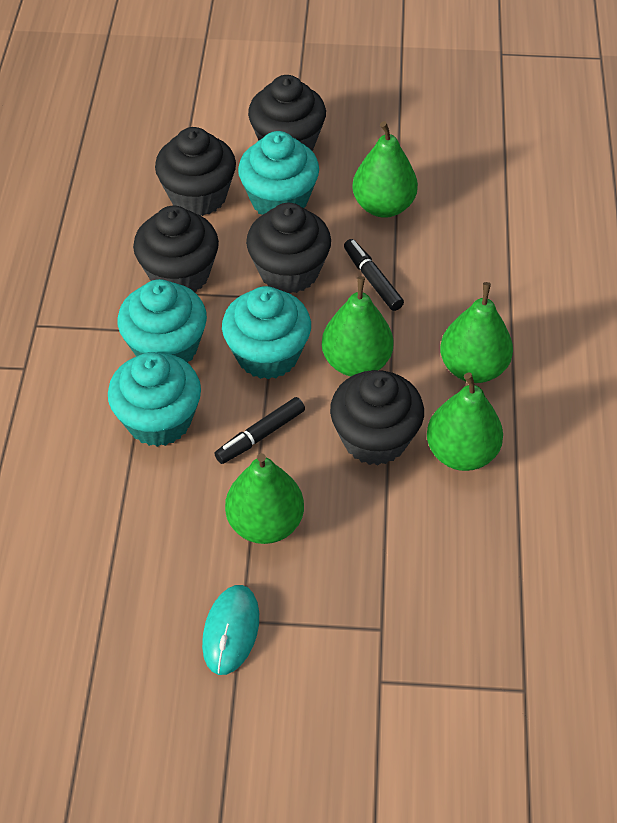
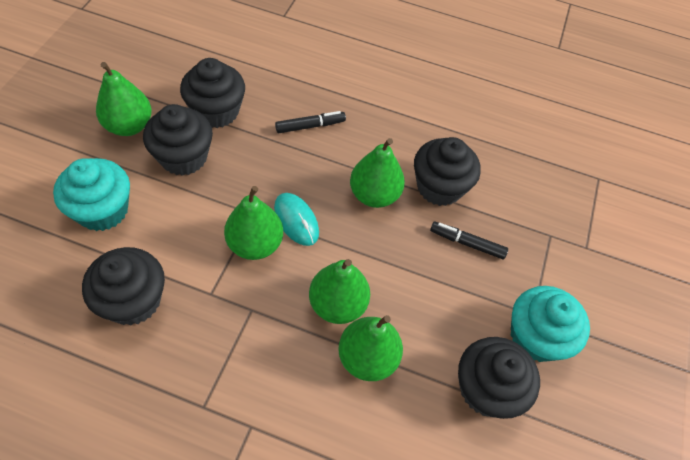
turquoise cupcake: 4 -> 2

